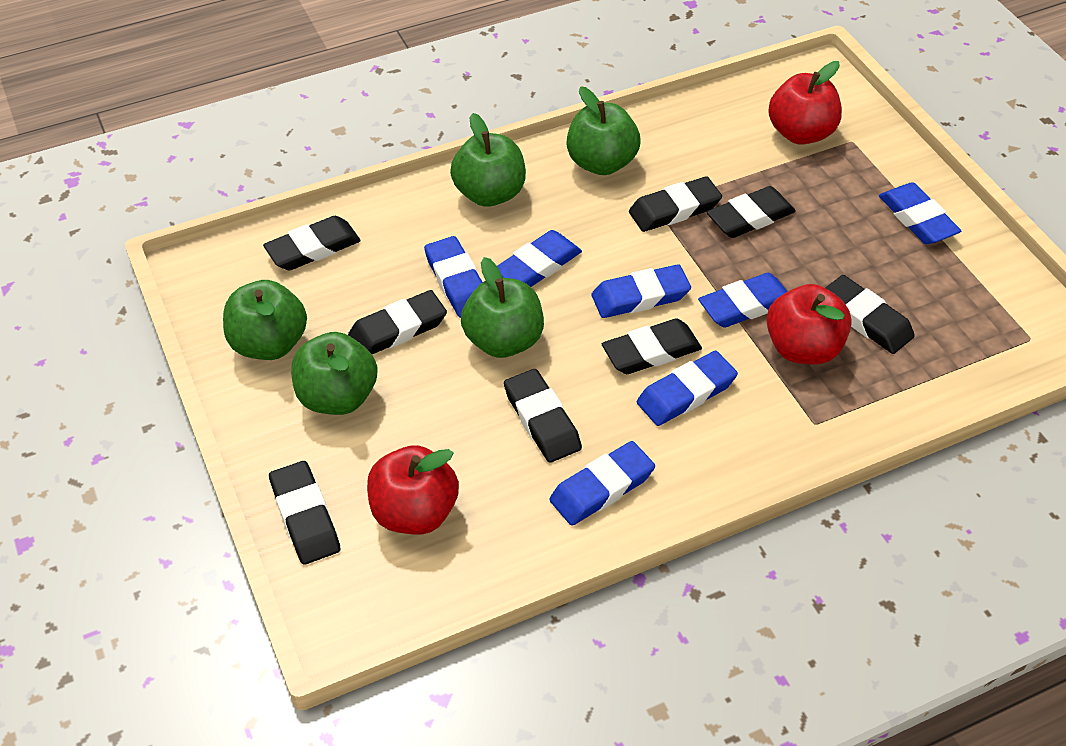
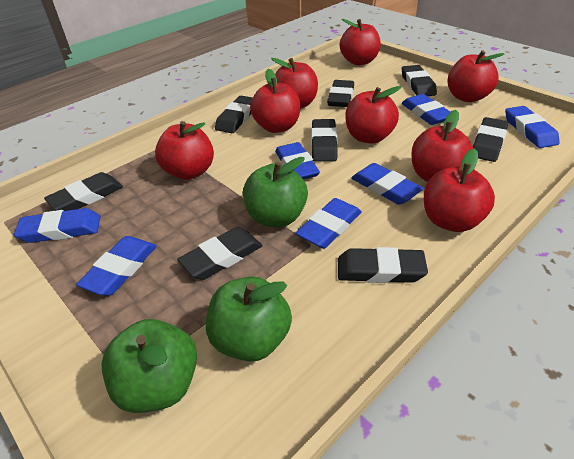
green apple: 5 -> 3
red apple: 3 -> 8

